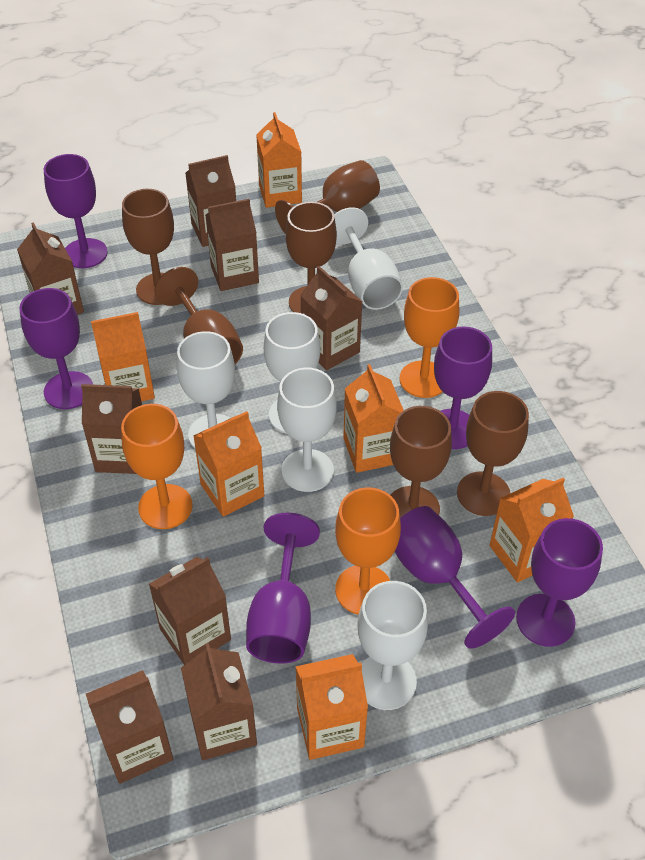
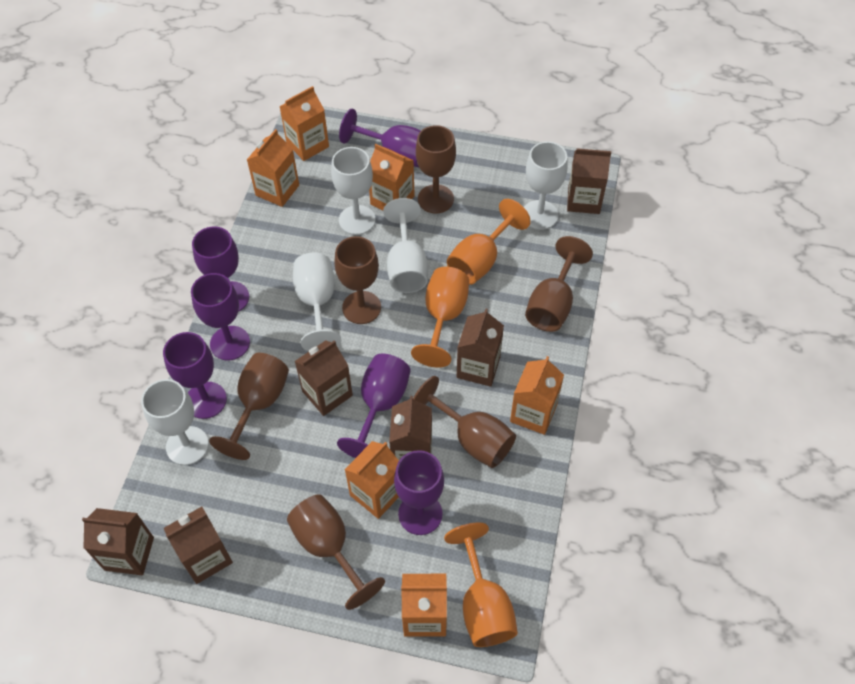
brown carton: 8 -> 6

